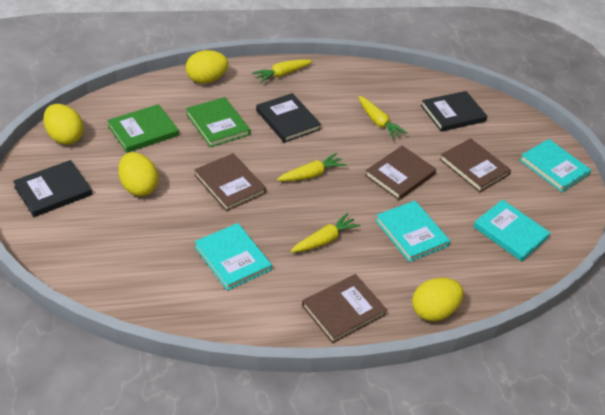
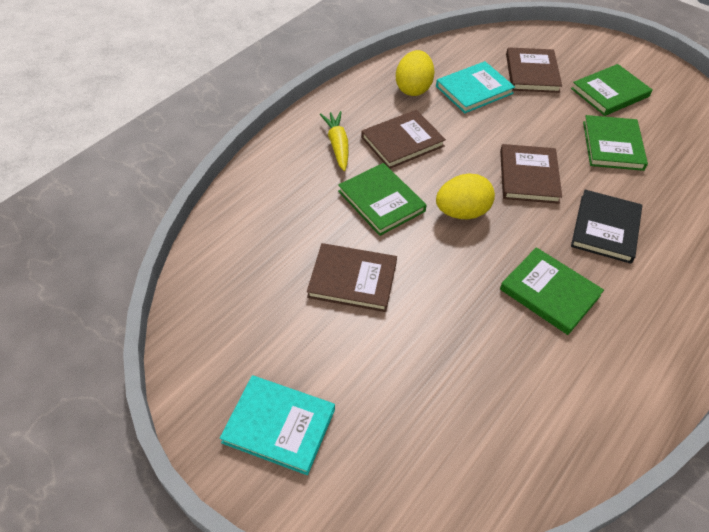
black book: 3 -> 1
green book: 2 -> 4
turquoise book: 4 -> 2
yellow carrot: 4 -> 1
yellow egg: 4 -> 2

